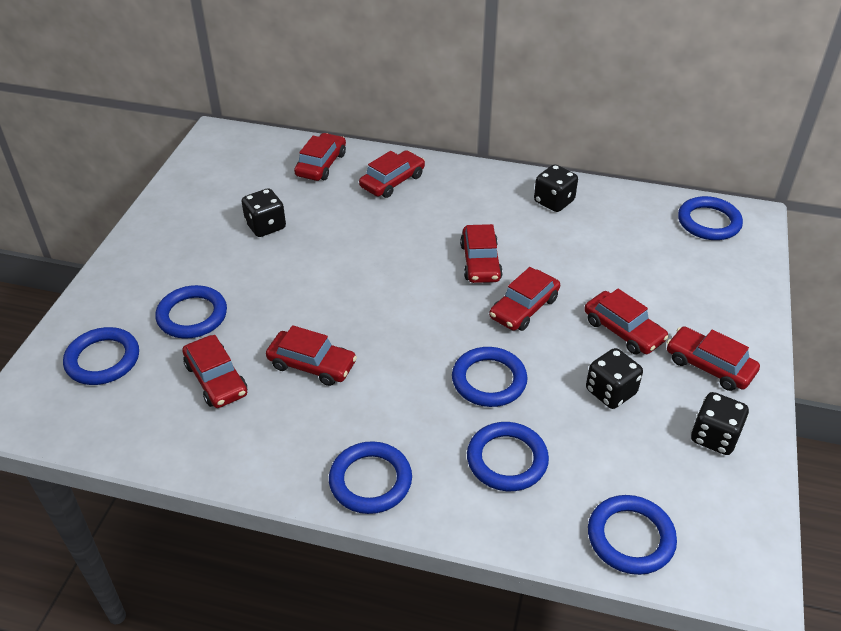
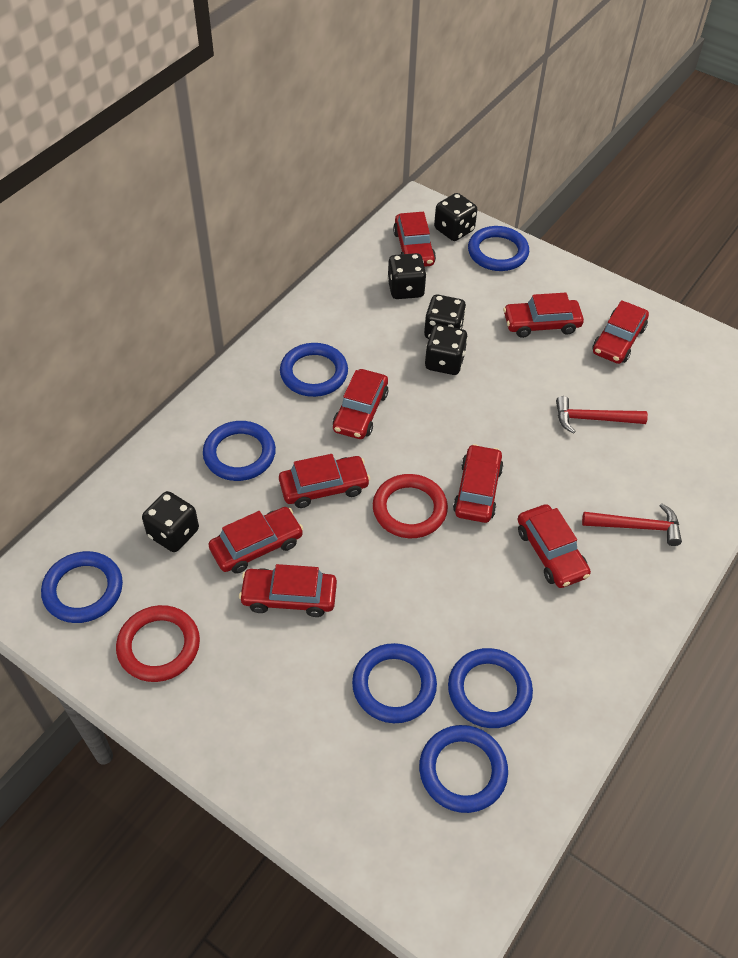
black dice: 4 -> 5
red car: 8 -> 9
red hammer: 0 -> 2
red ring: 0 -> 2

